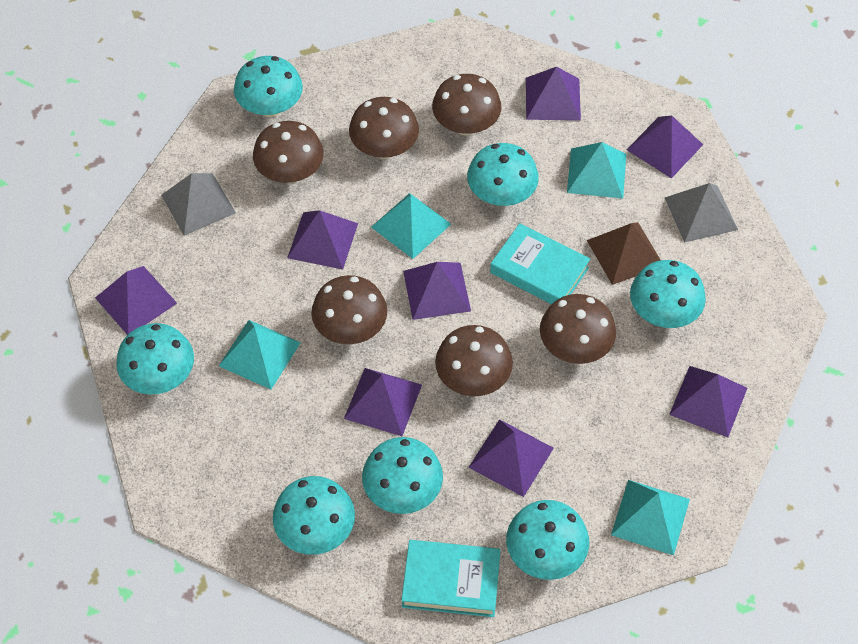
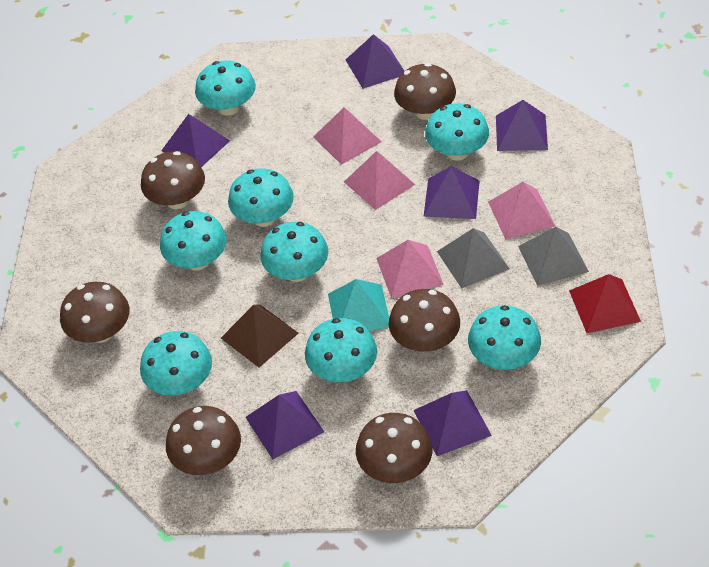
pink pyramid: 0 -> 4
purple pyramid: 8 -> 6
red pyramid: 0 -> 1
turquoise book: 2 -> 0
turquoise mushroom: 7 -> 8
turquoise pyramid: 4 -> 1

